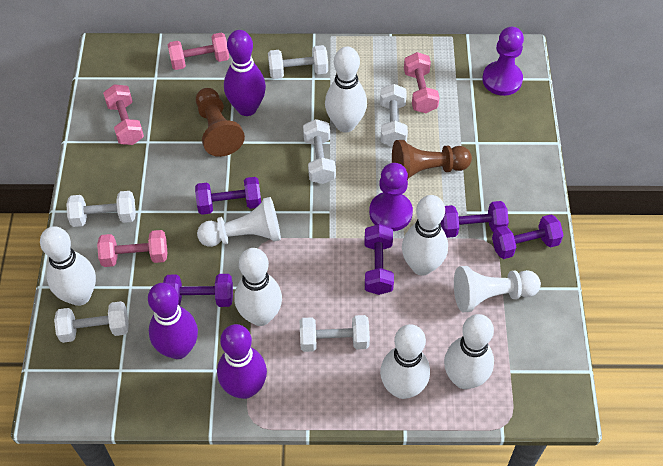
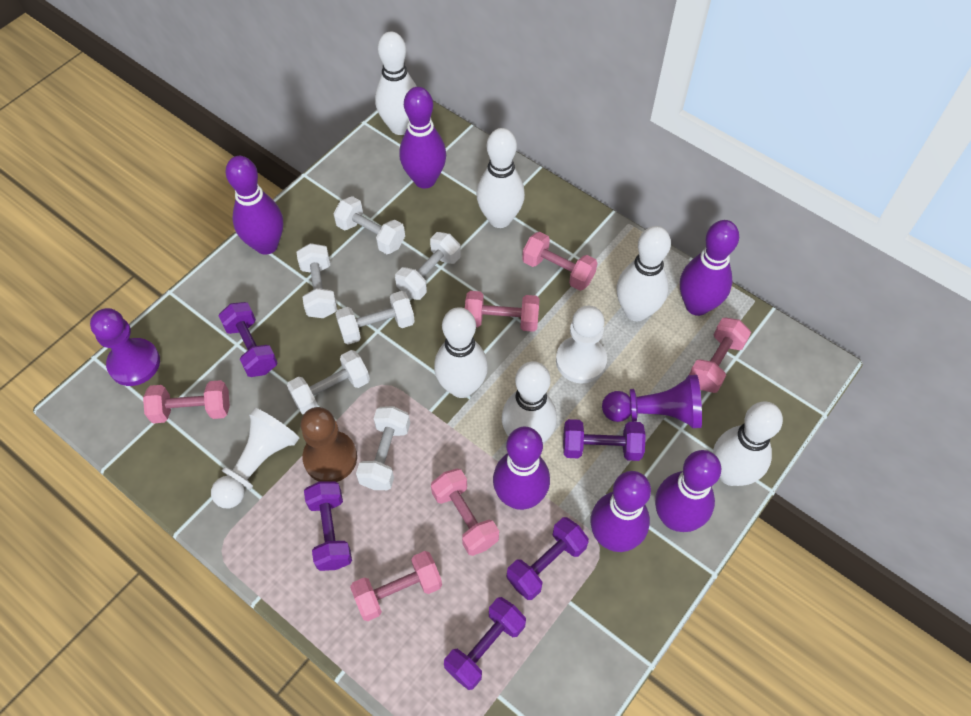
brown pawn: 2 -> 1
pink dumbbell: 4 -> 6
purple bowling pin: 3 -> 6

